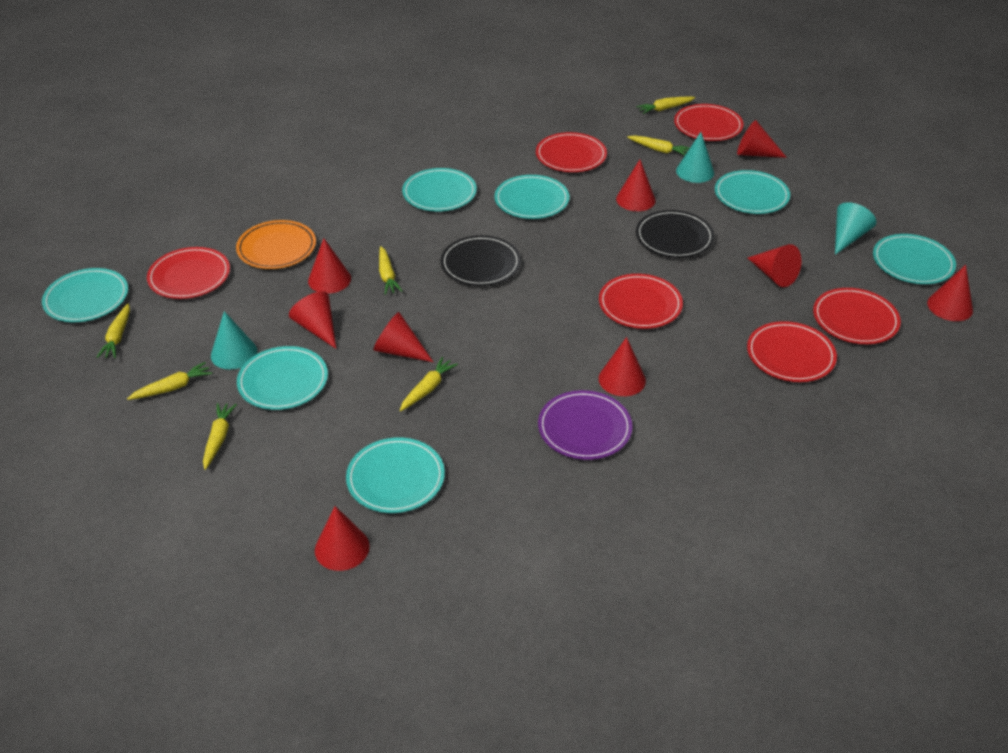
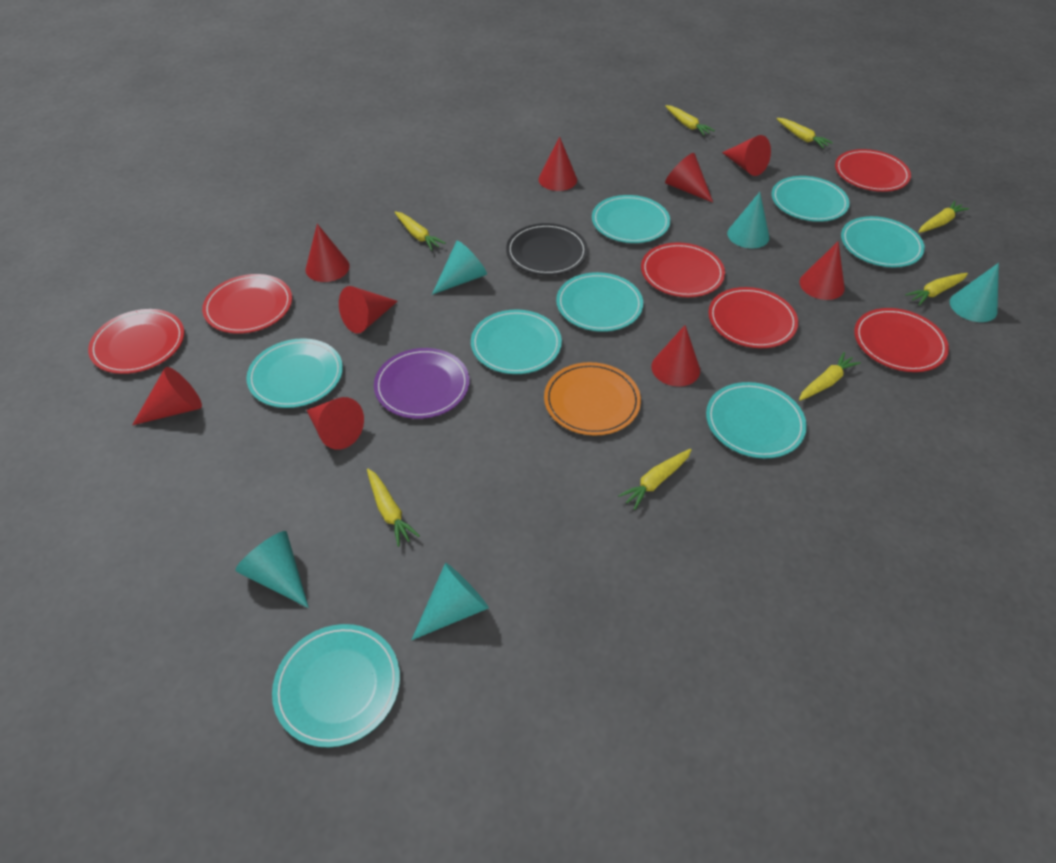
black plate: 2 -> 1
turquoise cone: 3 -> 5
turquoise plate: 7 -> 8
yellow carrot: 7 -> 8

